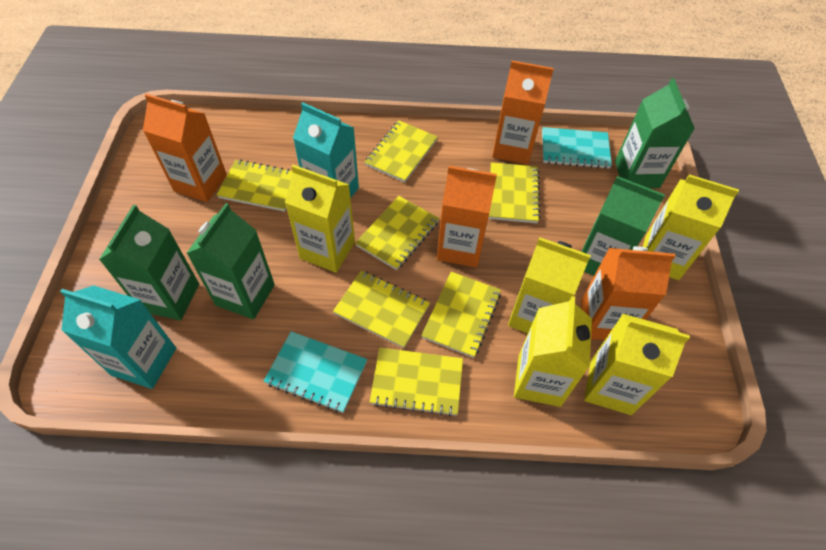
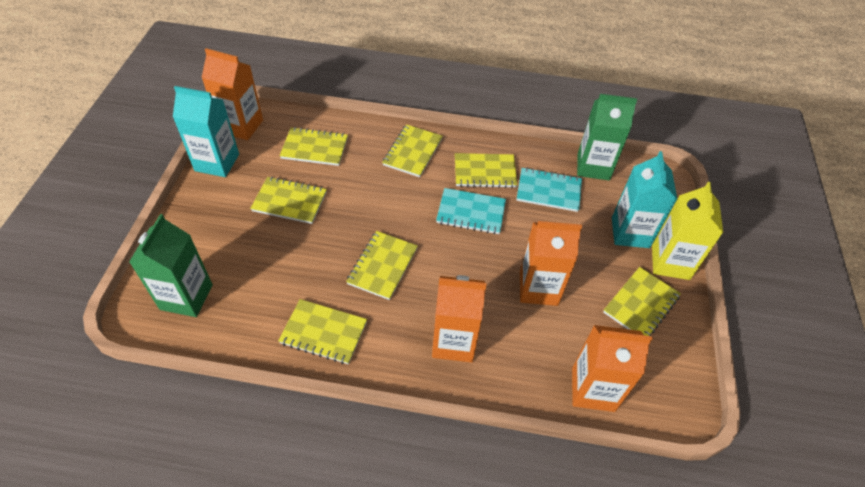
green carton: 4 -> 2
yellow carton: 5 -> 1

